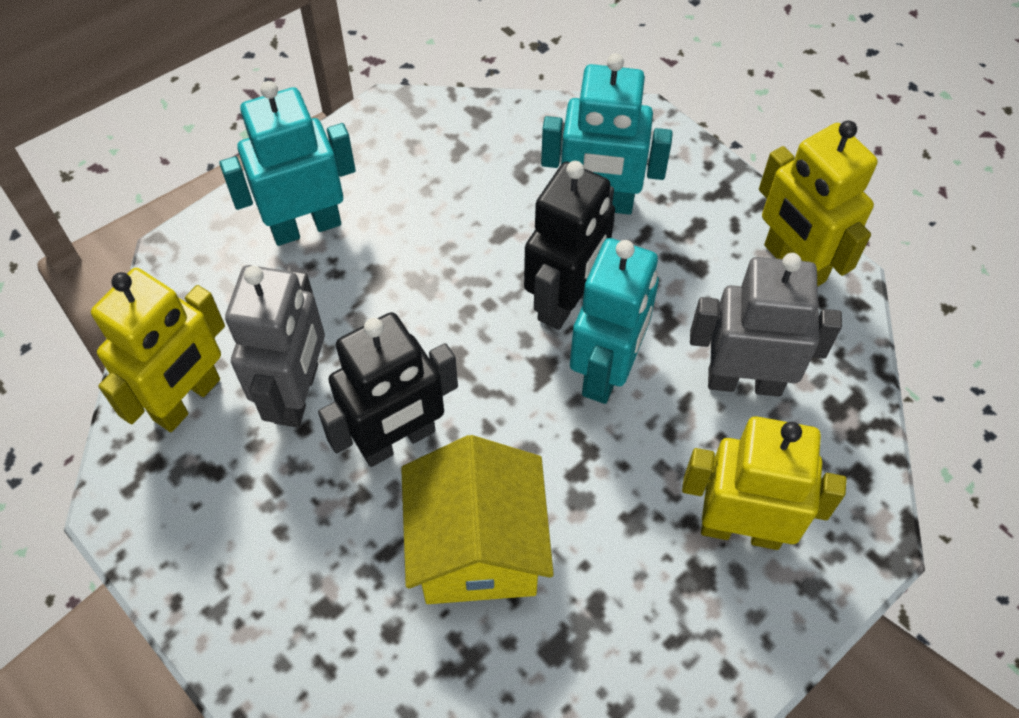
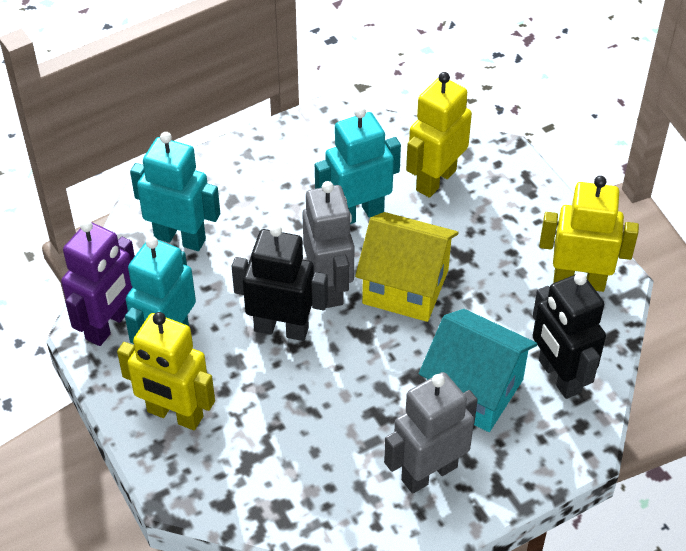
purple robot: 0 -> 1
turquoise house: 0 -> 1

